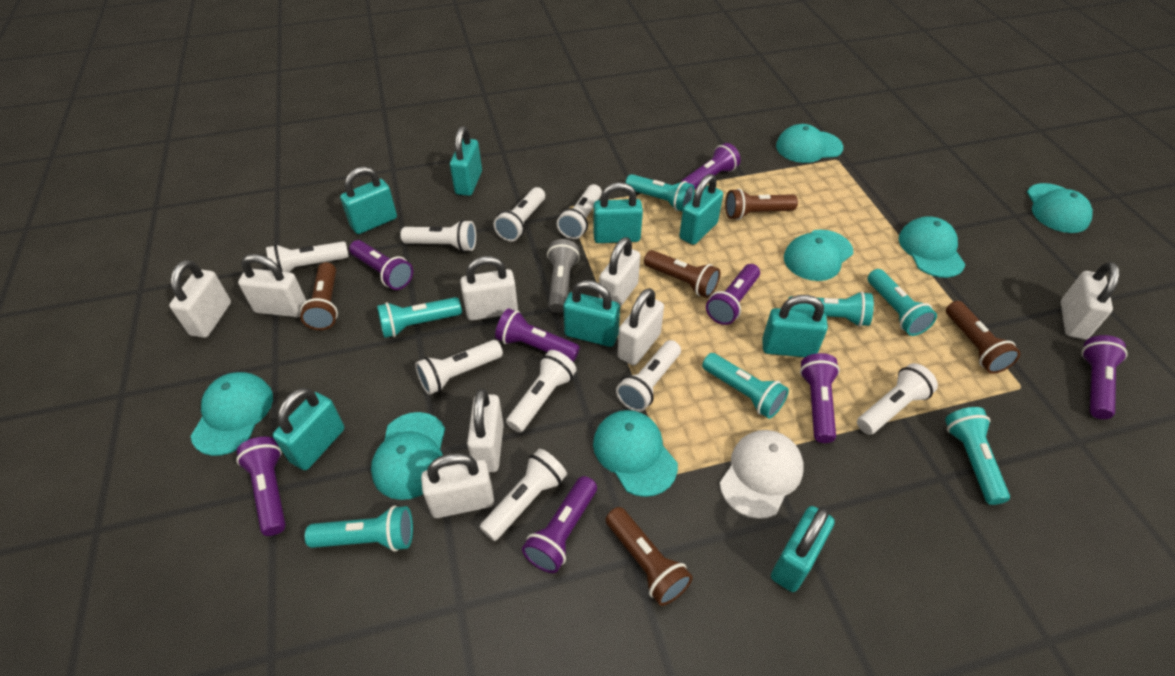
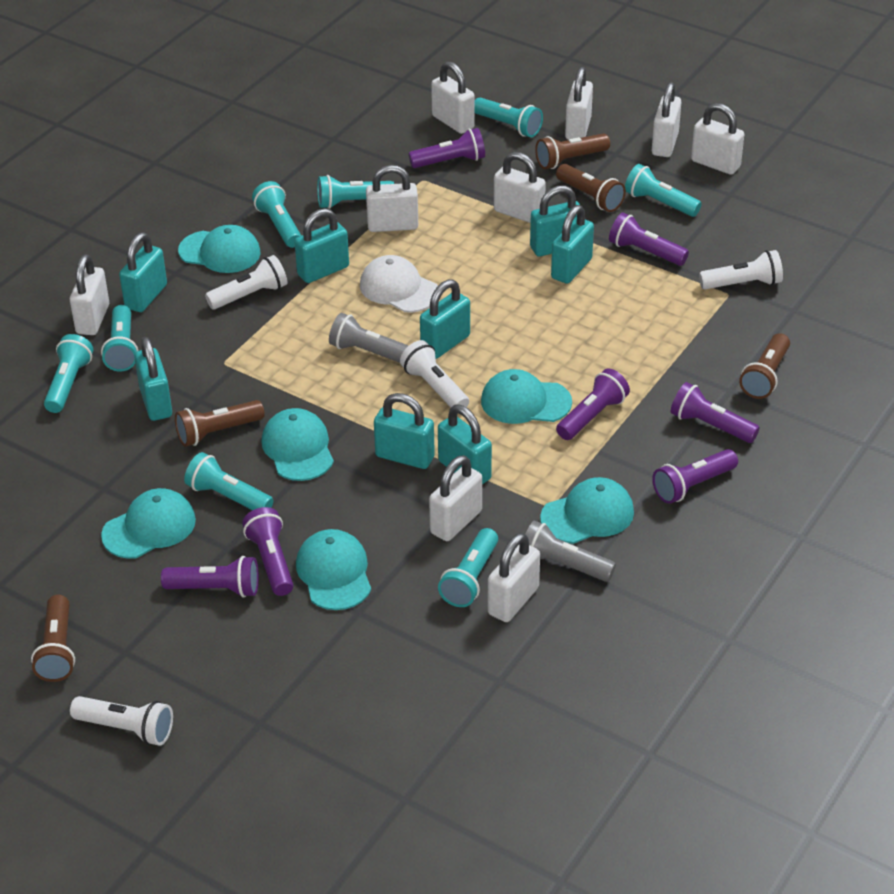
grey flashlight: 1 -> 2
purple flashlight: 8 -> 7
turquoise cap: 7 -> 6
turquoise flashlight: 7 -> 8
white flashlight: 9 -> 4
white padlock: 8 -> 9

